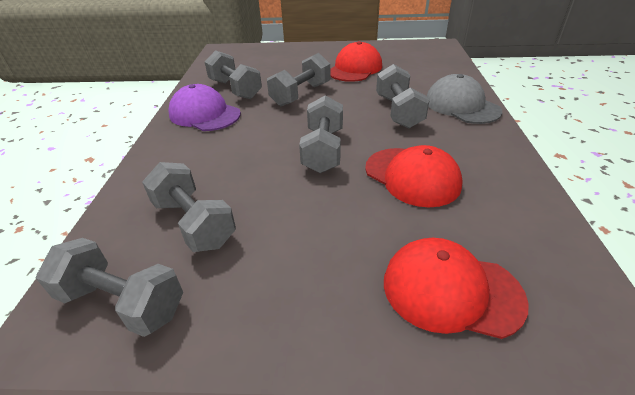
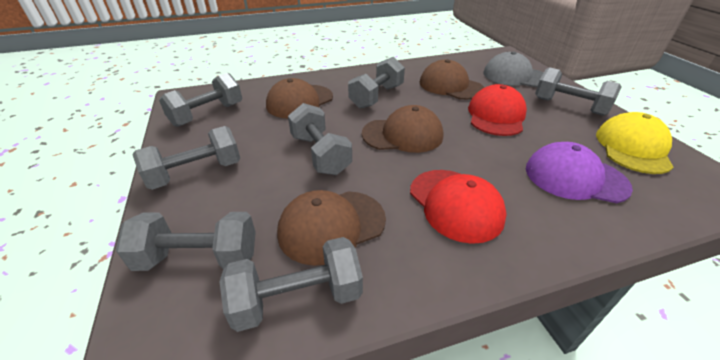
brown cap: 0 -> 4
grey dumbbell: 6 -> 7
red cap: 3 -> 2
yellow cap: 0 -> 1

